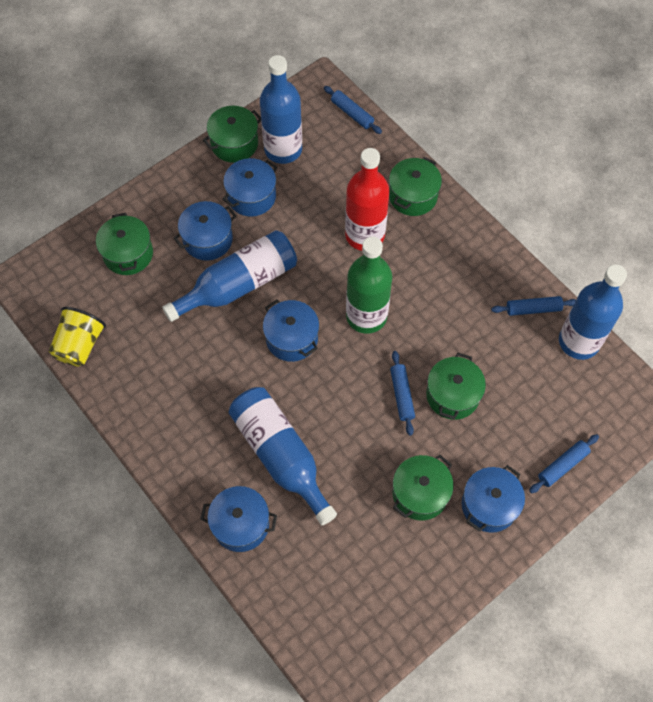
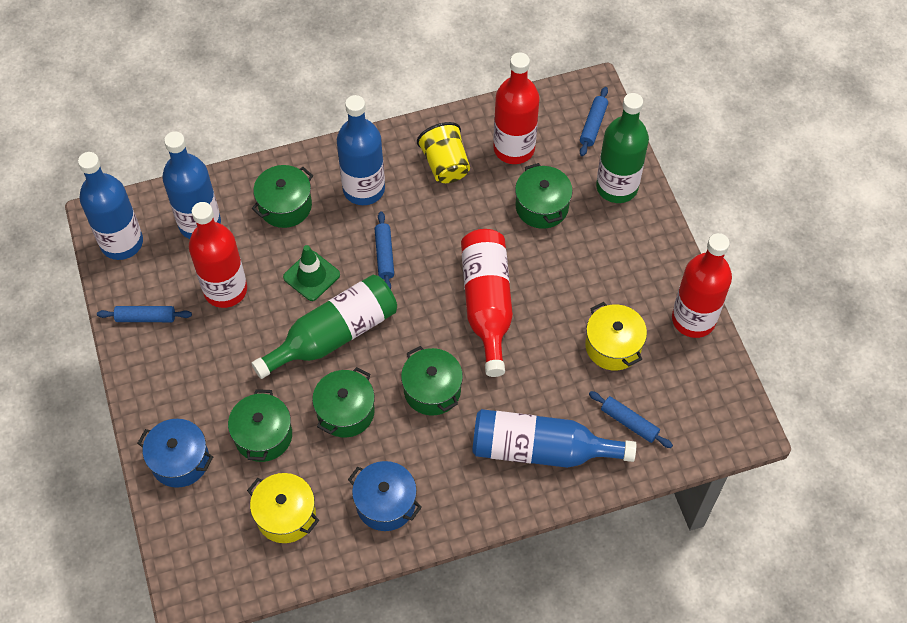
blue pot: 5 -> 2
green bottle: 1 -> 2
green traffic cone: 0 -> 1
red bottle: 1 -> 4
yellow pot: 0 -> 2

